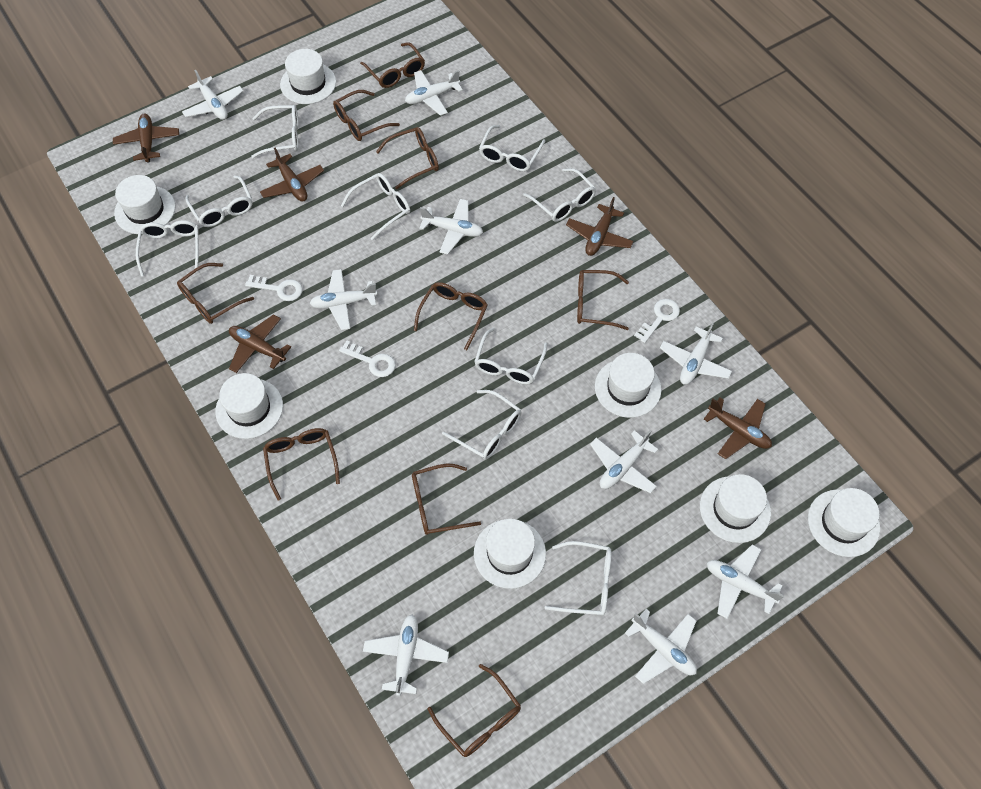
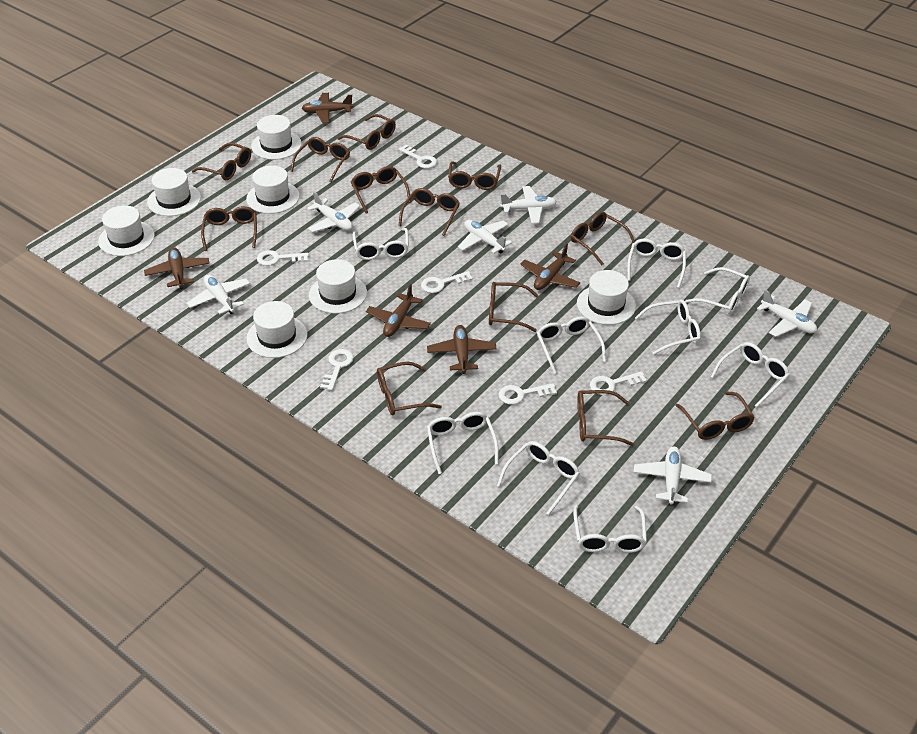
brown glasses: 9 -> 12
white key: 3 -> 6
white plane: 9 -> 6

